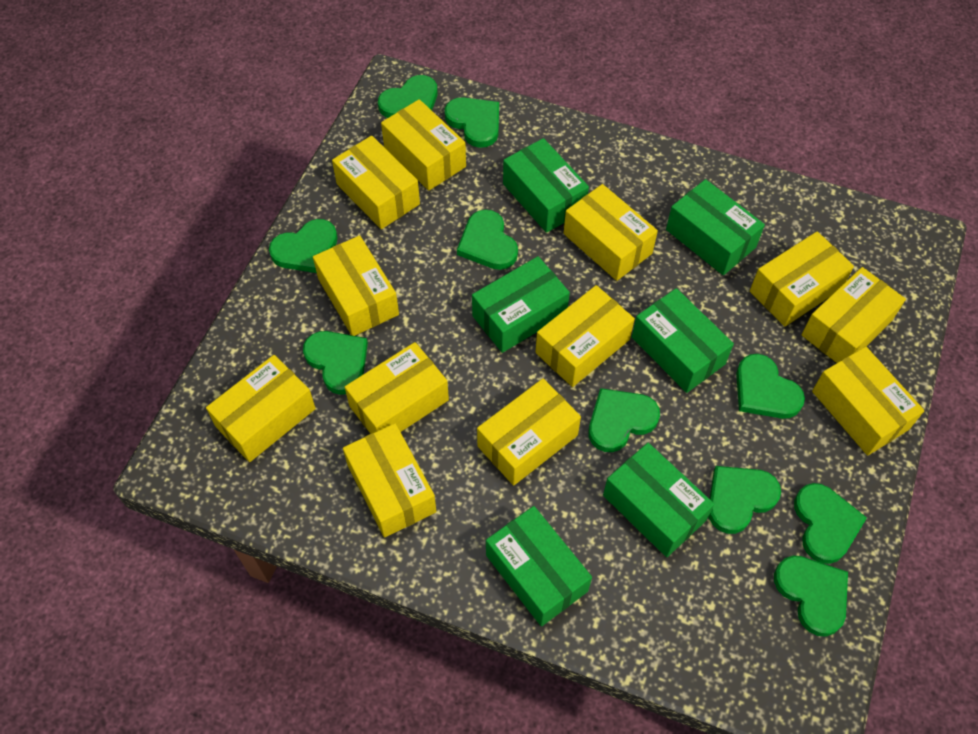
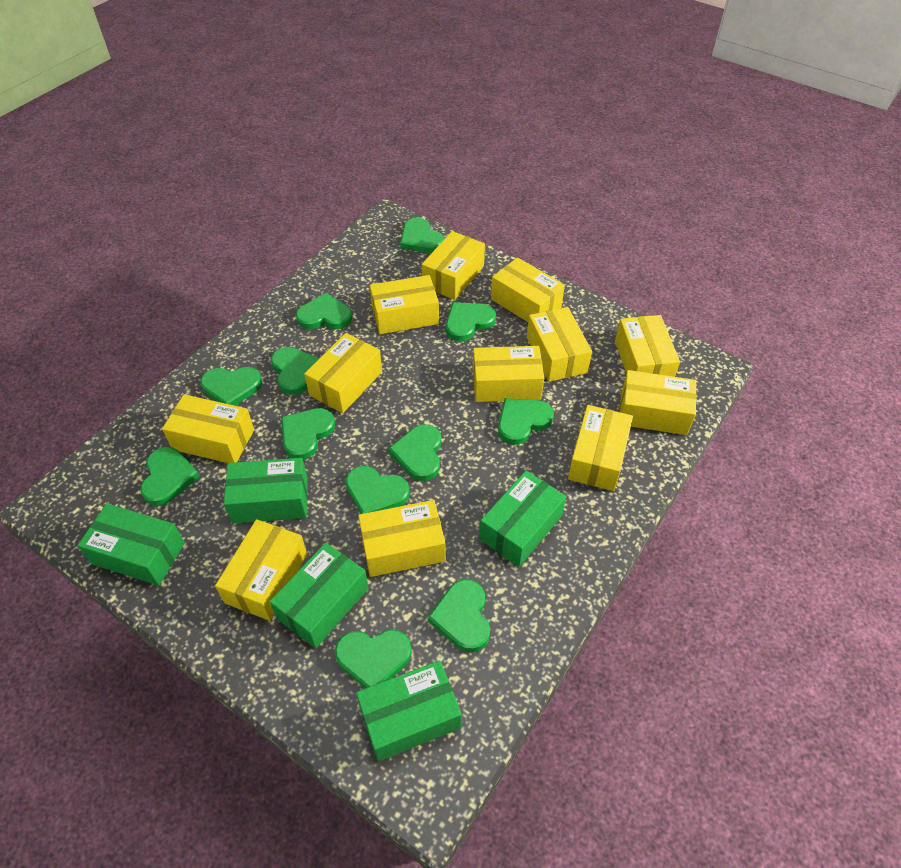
green box: 6 -> 5
green heart: 10 -> 12

